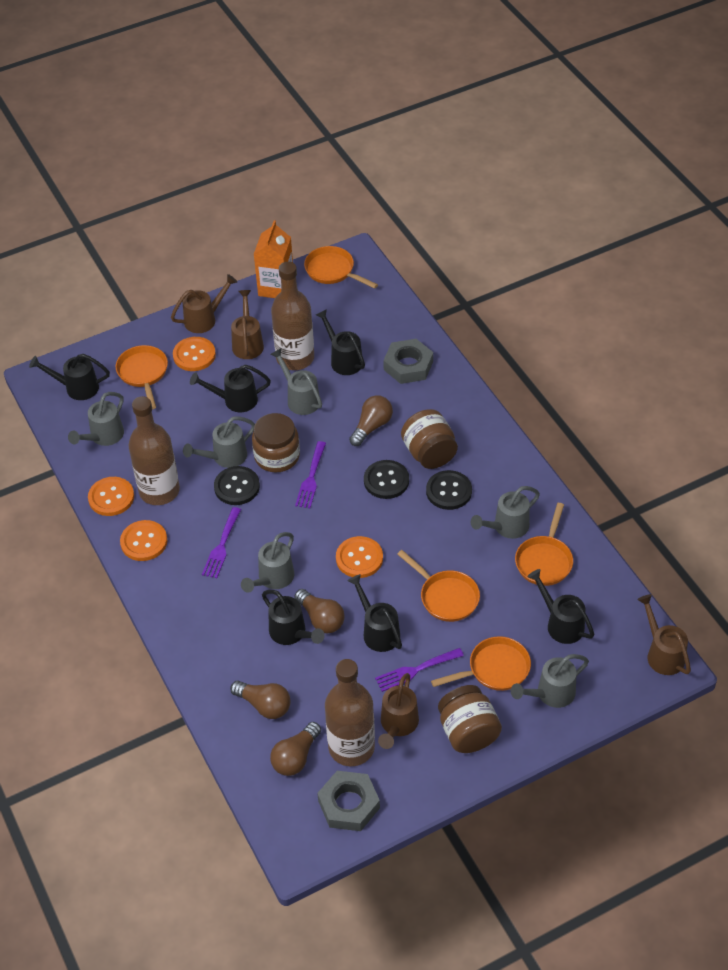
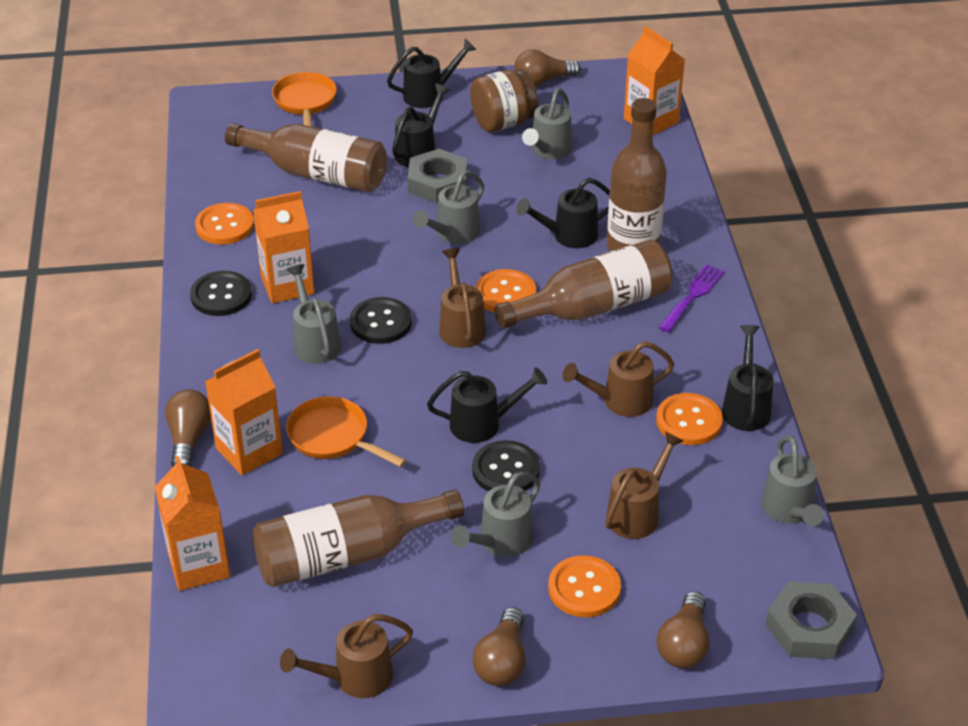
black watering can: 6 -> 5
brown bottle: 3 -> 4
brown jar: 3 -> 1
grey watering can: 6 -> 5
orange carton: 1 -> 4
orange pan: 5 -> 2
purple fork: 3 -> 1

